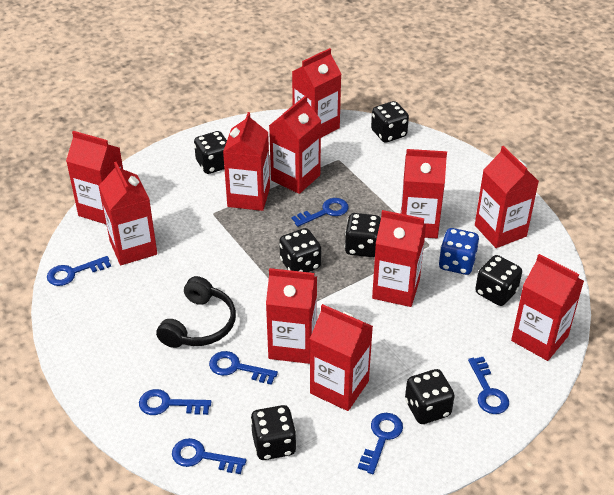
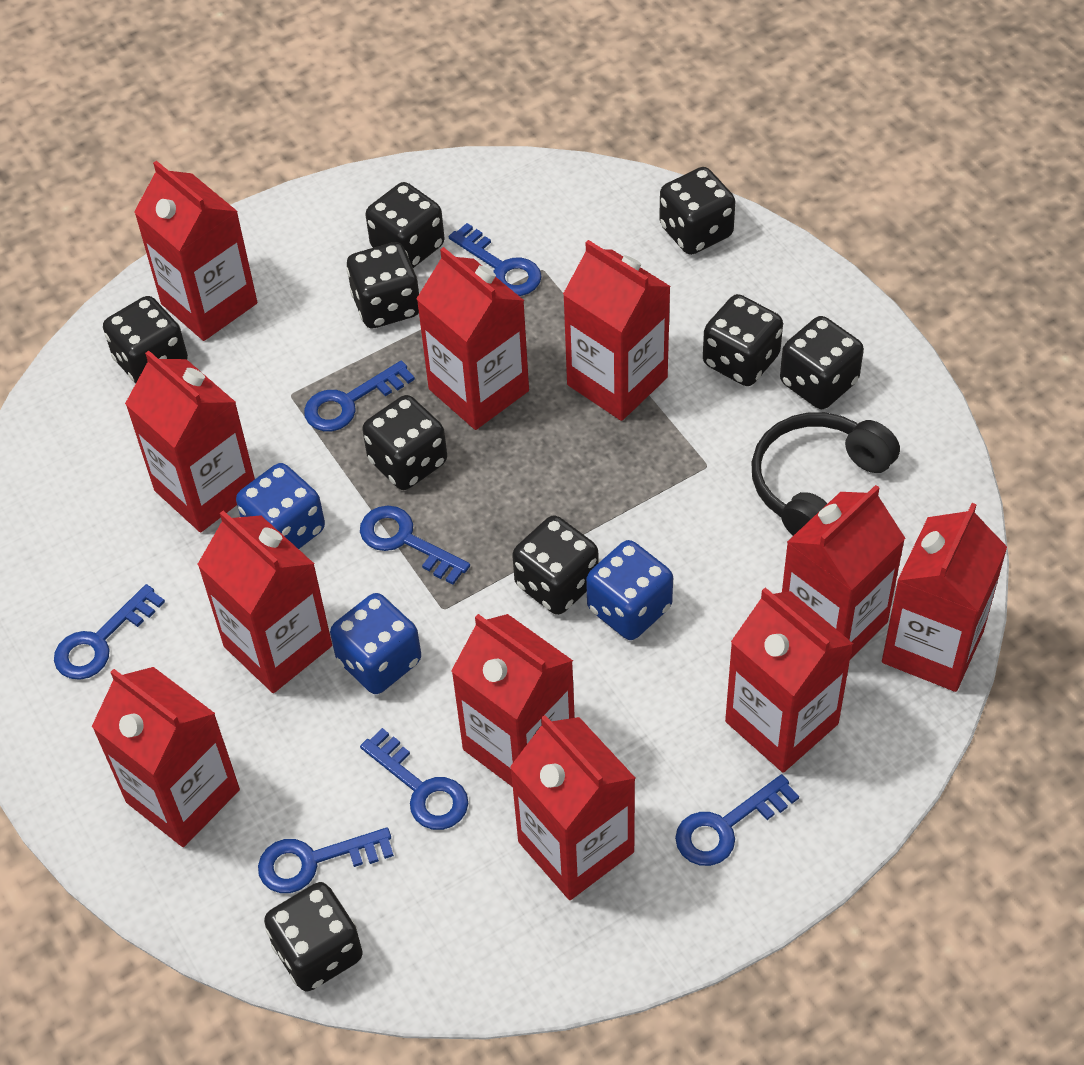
black dice: 7 -> 9
blue dice: 1 -> 3

